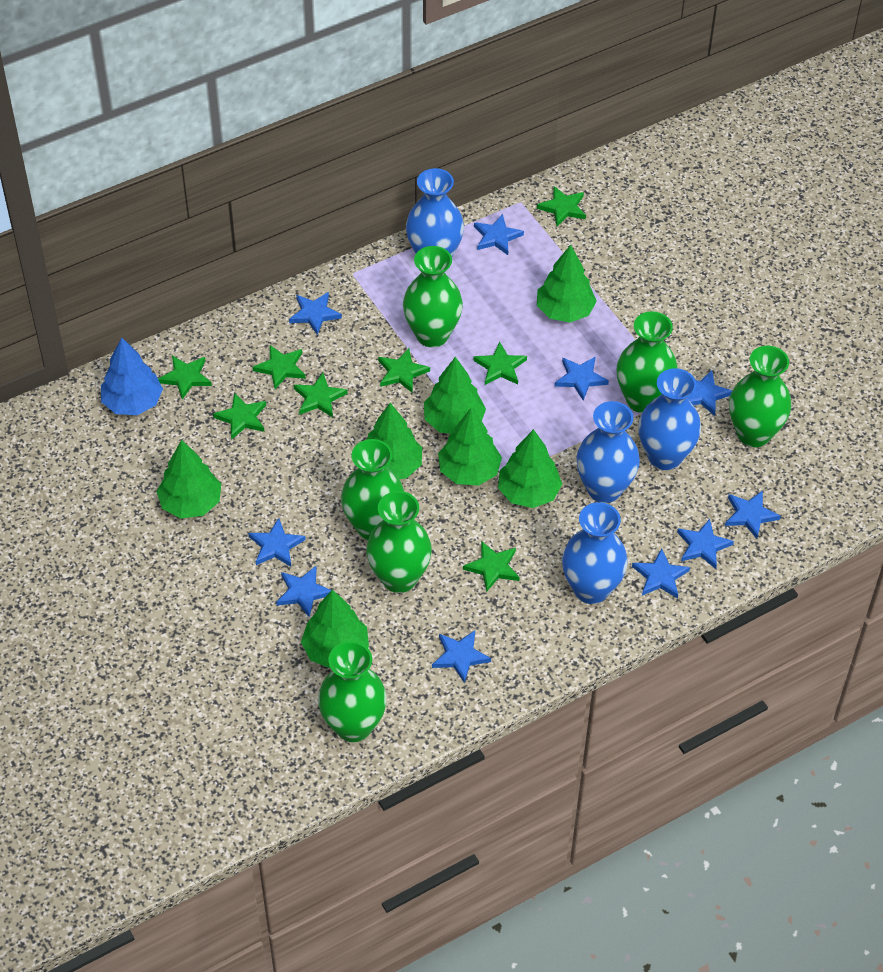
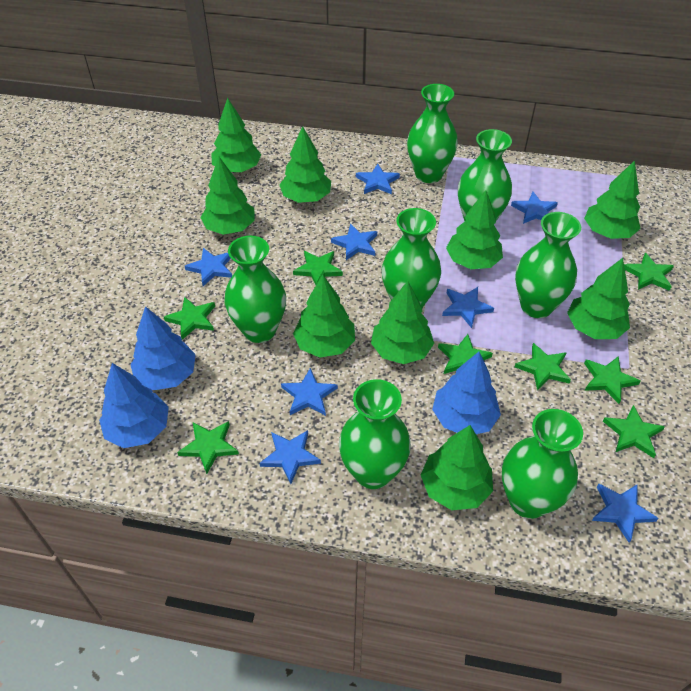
blue star: 10 -> 8
blue tree: 1 -> 3
blue vase: 4 -> 0
green tree: 7 -> 9
green vase: 6 -> 7

